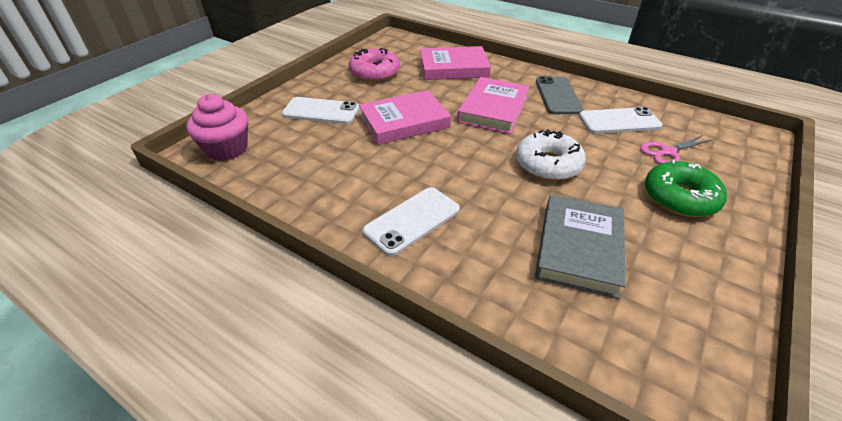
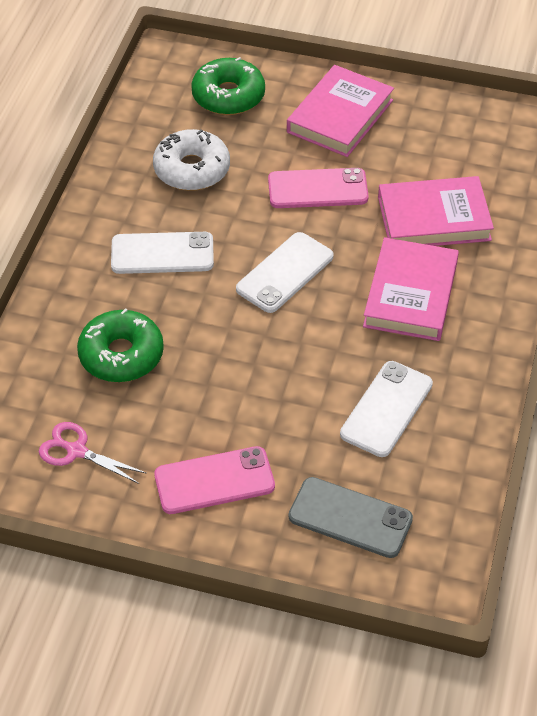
green donut: 1 -> 2
grey book: 1 -> 0
pink cupcake: 1 -> 0
pink donut: 1 -> 0
pink phone: 0 -> 2

